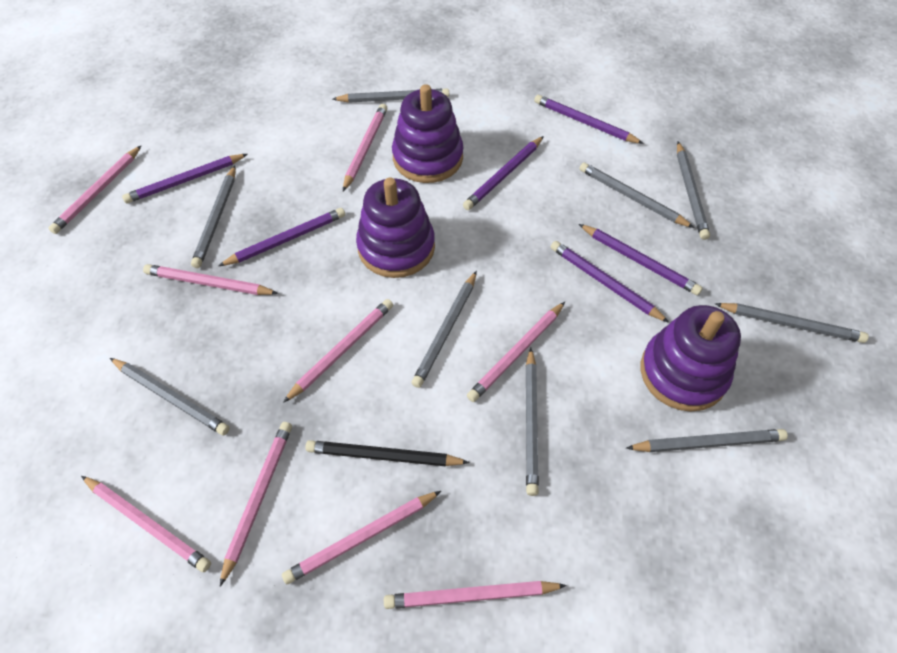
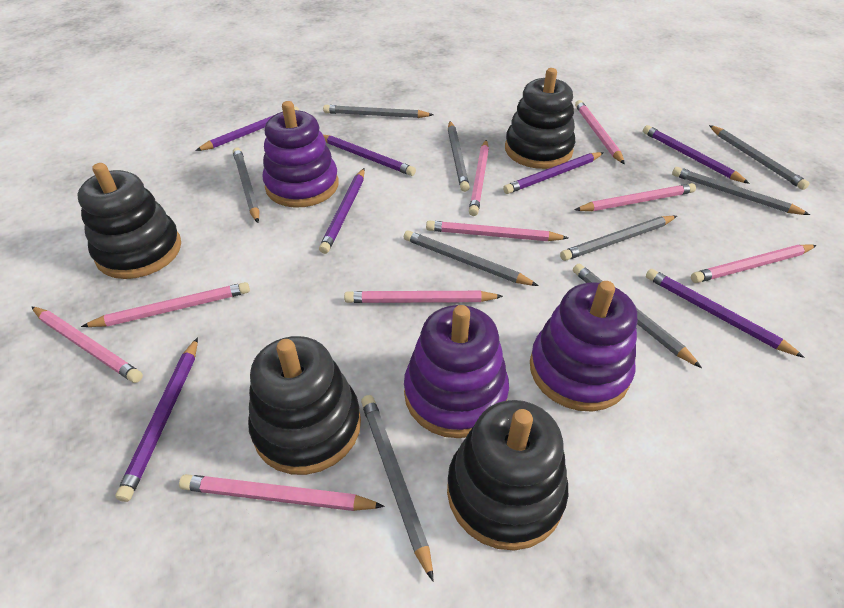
black pencil: 1 -> 0
black stacking toy: 0 -> 4
purple pencil: 6 -> 7

